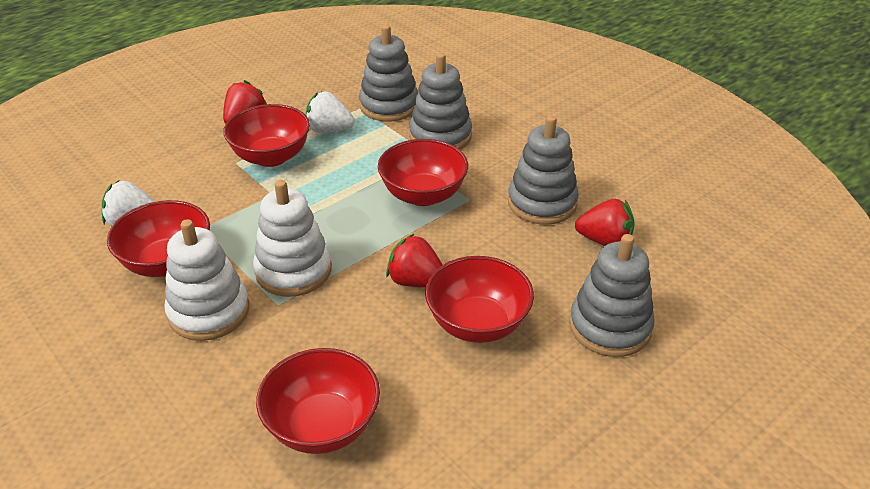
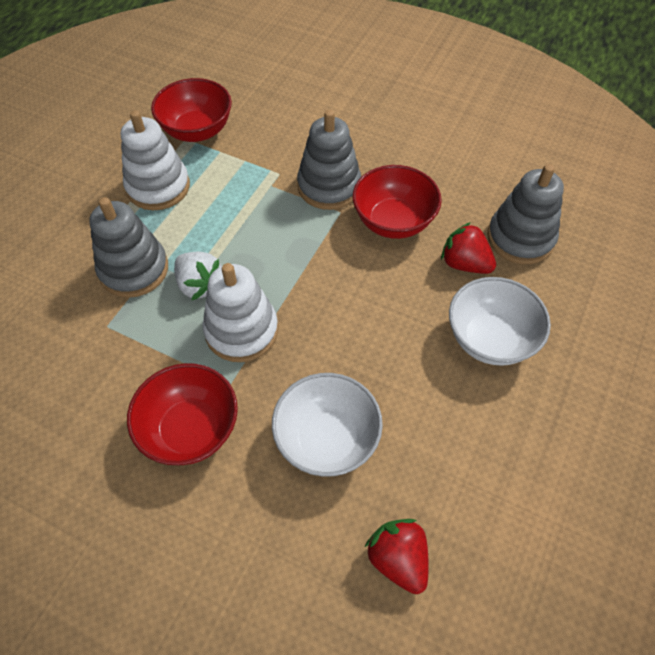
grey stacking toy: 4 -> 3
red bowl: 5 -> 3
red strawberry: 3 -> 2
white bowl: 0 -> 2
white strawberry: 2 -> 1

